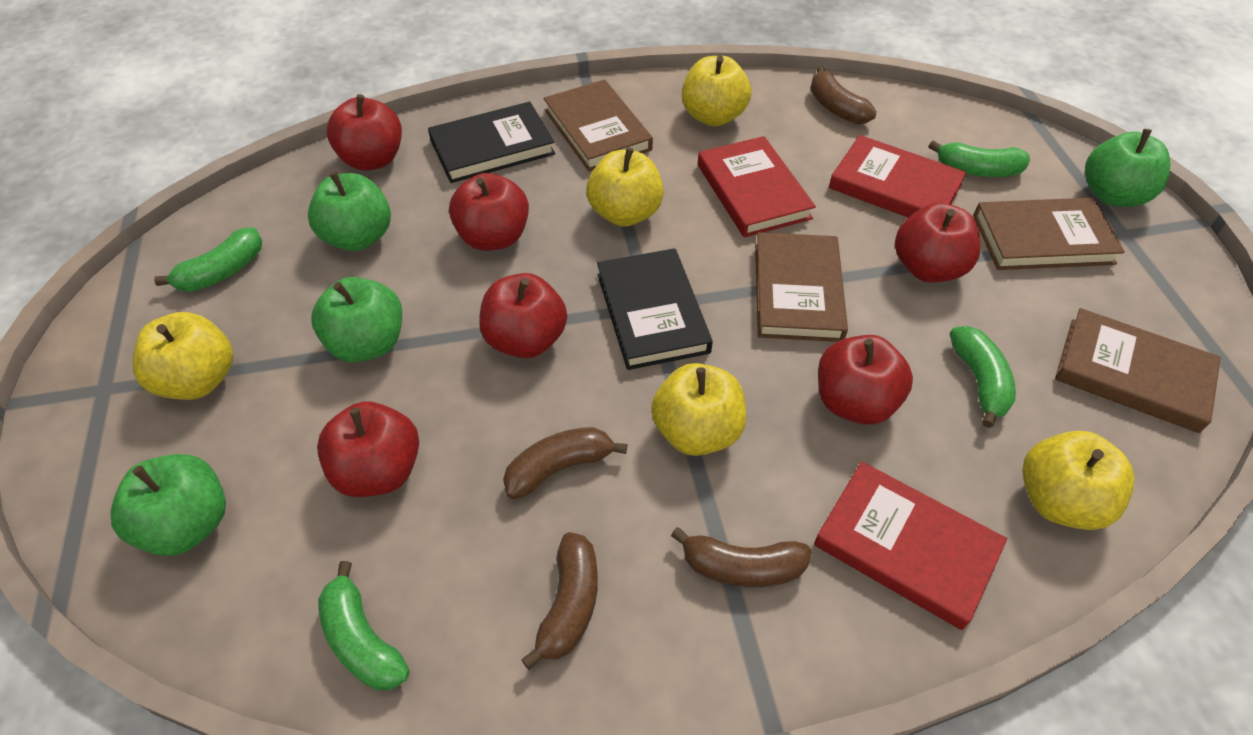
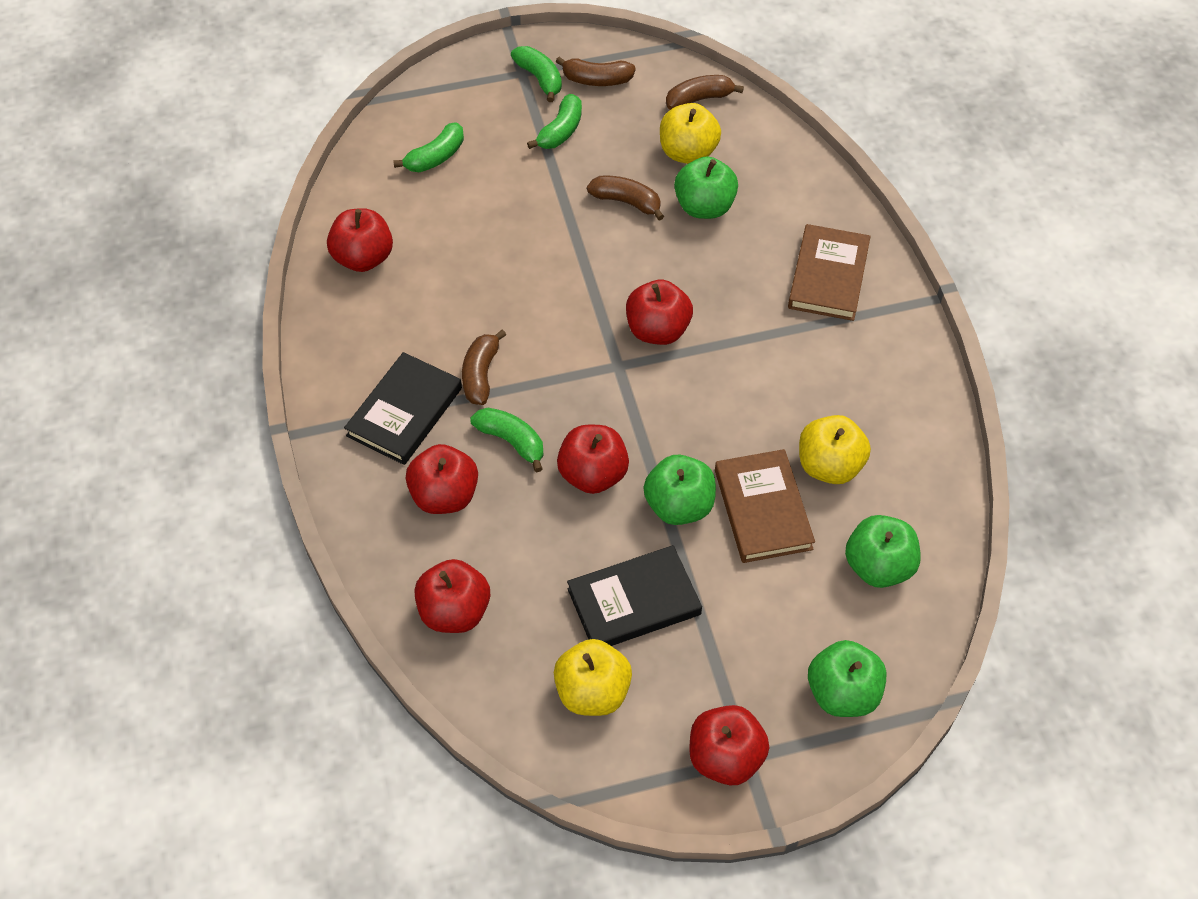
brown book: 4 -> 2
red book: 3 -> 0
yellow apple: 5 -> 3

